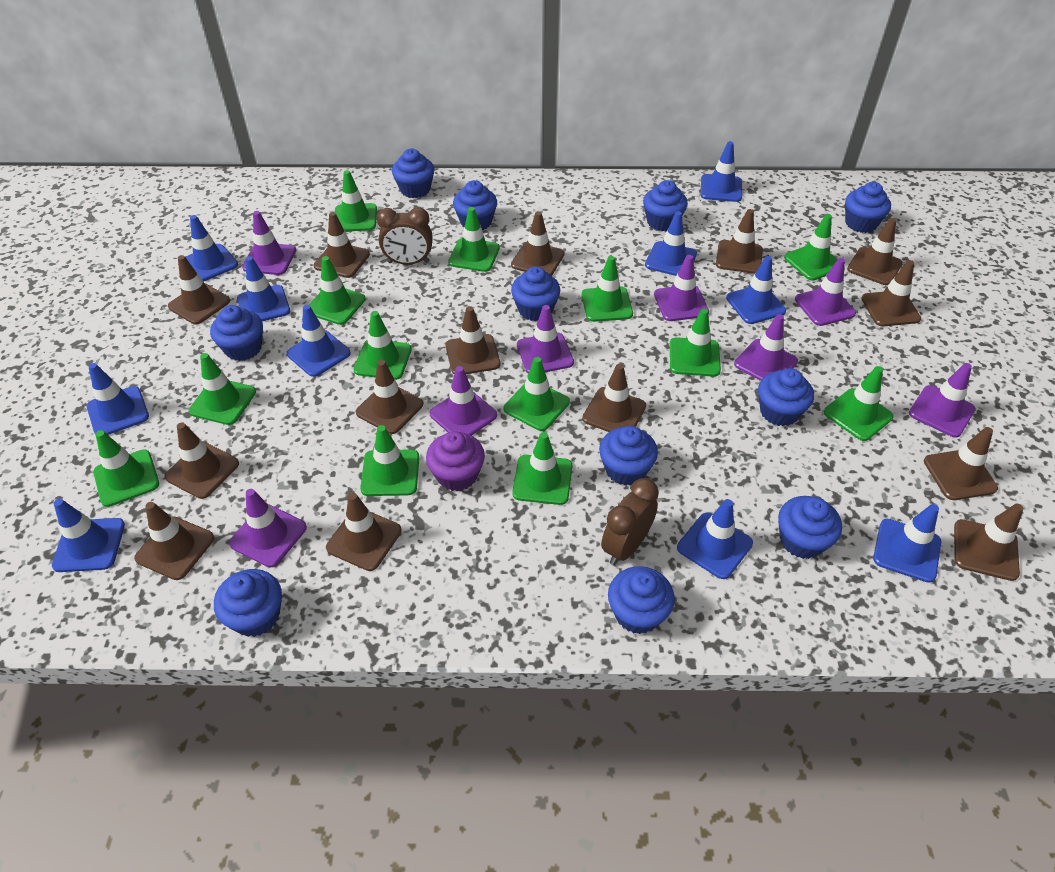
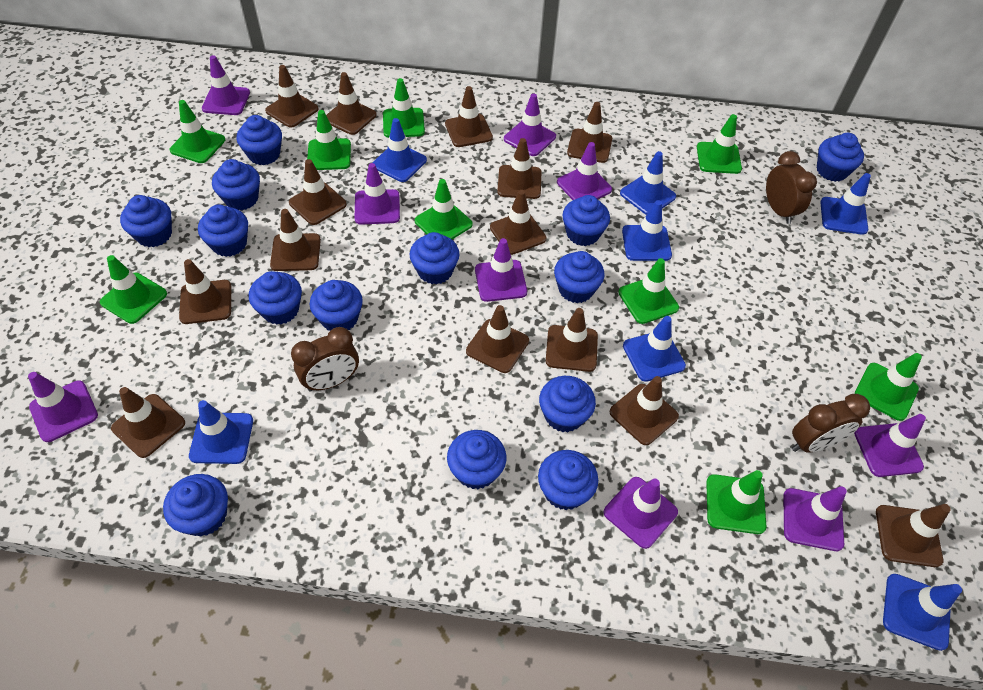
blue cupcake: 11 -> 14
blue traffic cone: 10 -> 7
brown clock: 2 -> 3
green traffic cone: 13 -> 9
purple cupcake: 1 -> 0
purple traffic cone: 8 -> 9

